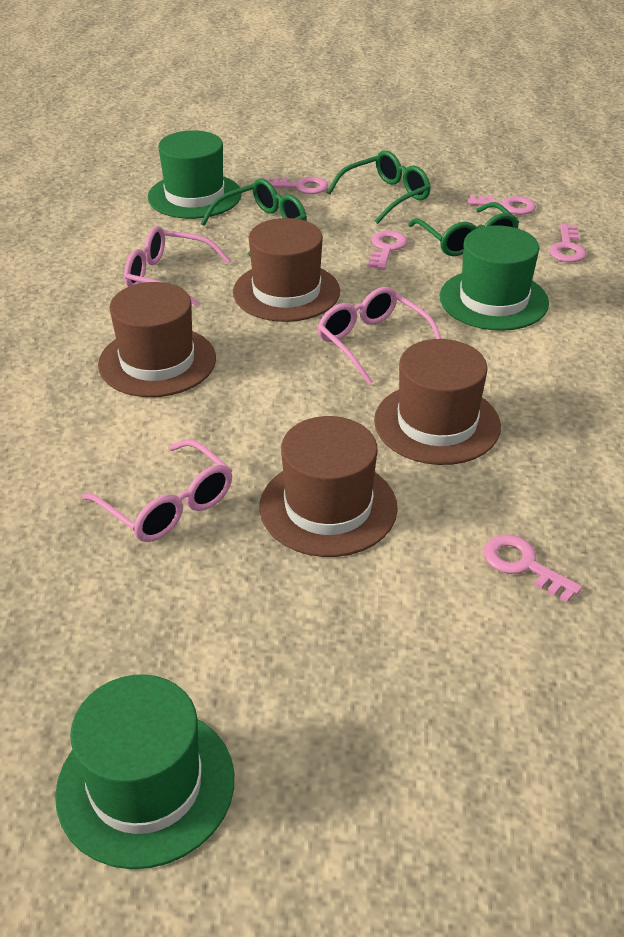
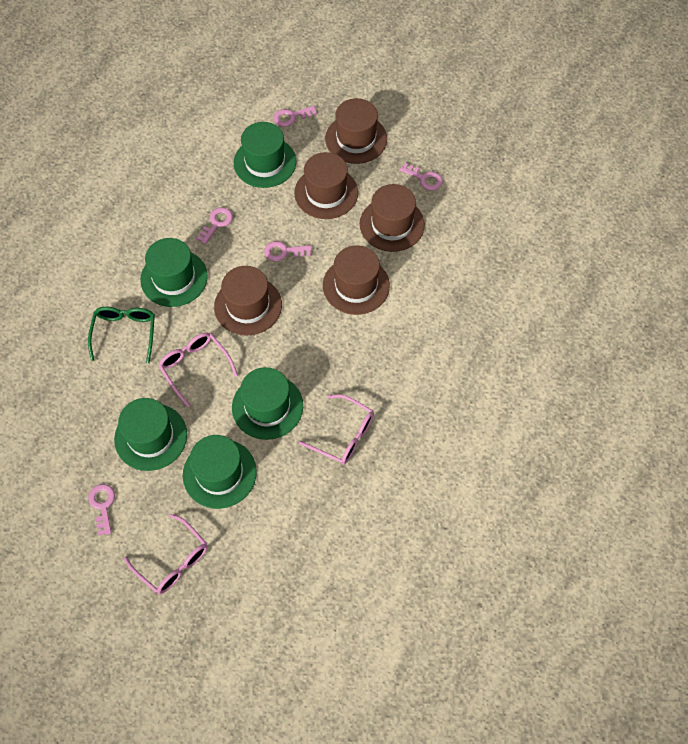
brown hat: 4 -> 5
green glasses: 3 -> 1
green hat: 3 -> 5

